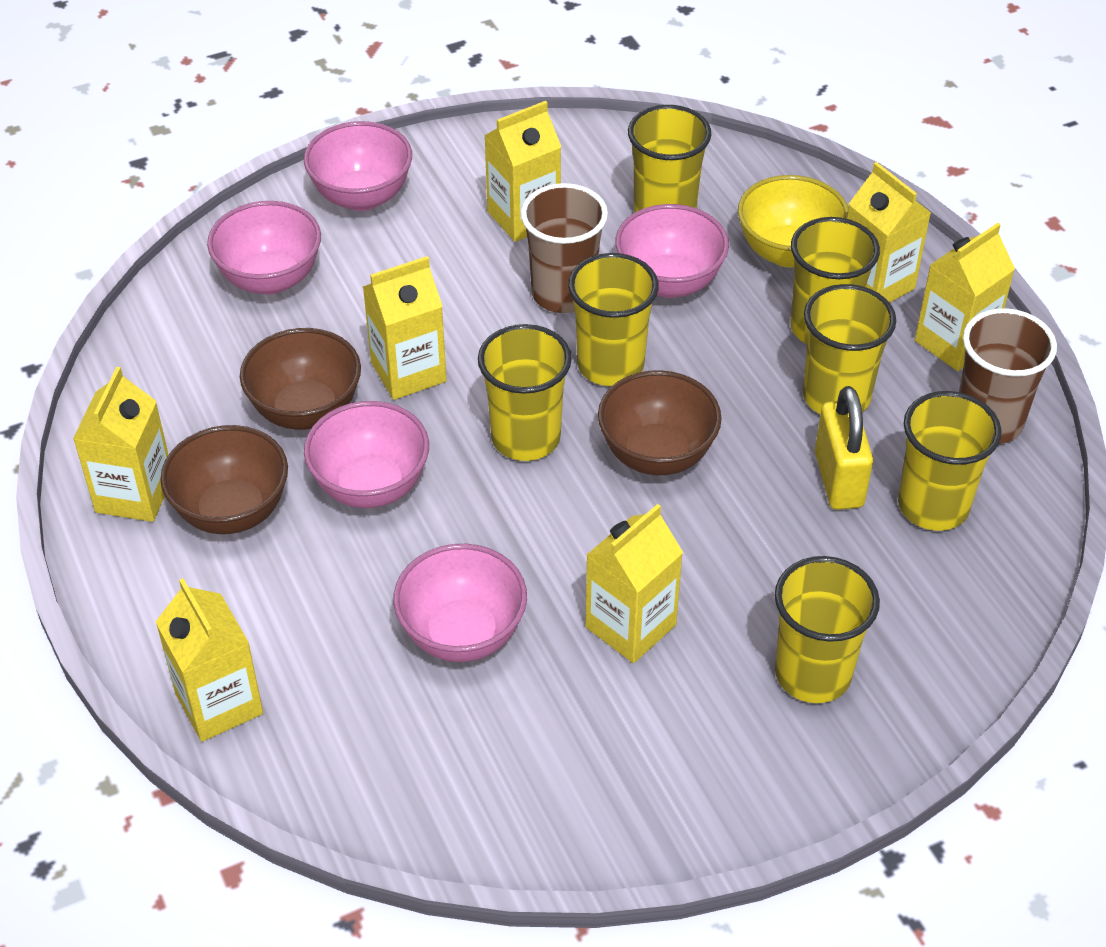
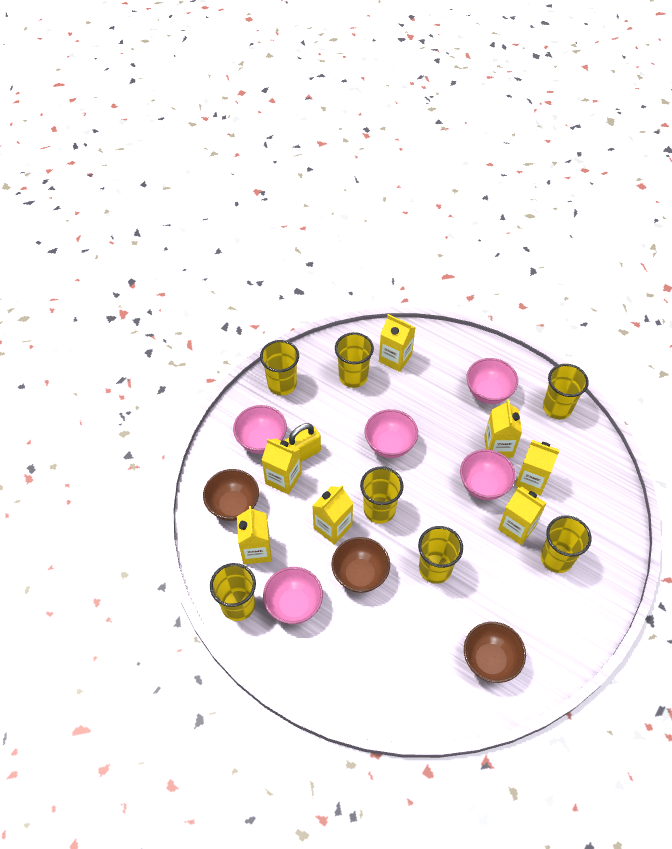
brown cup: 2 -> 0
yellow bowl: 1 -> 0

